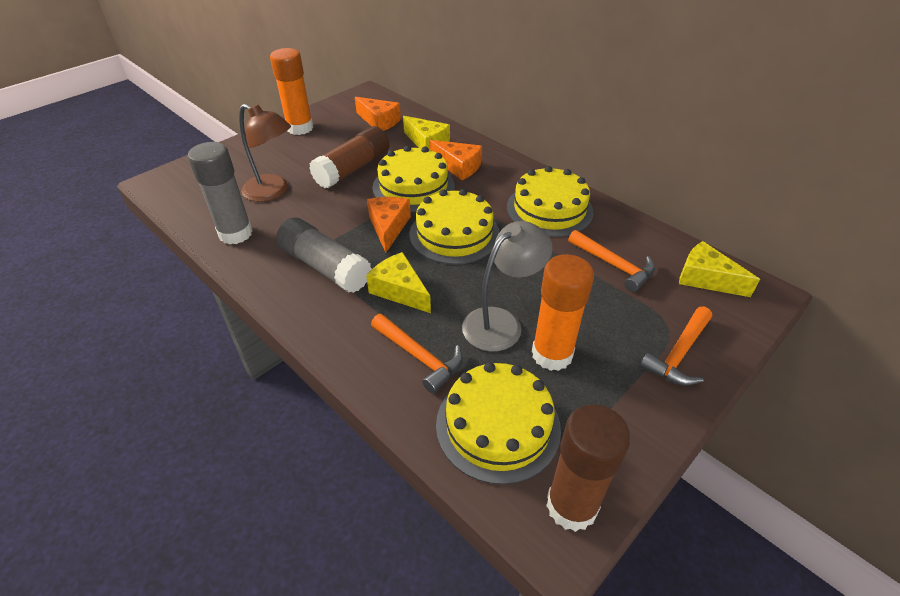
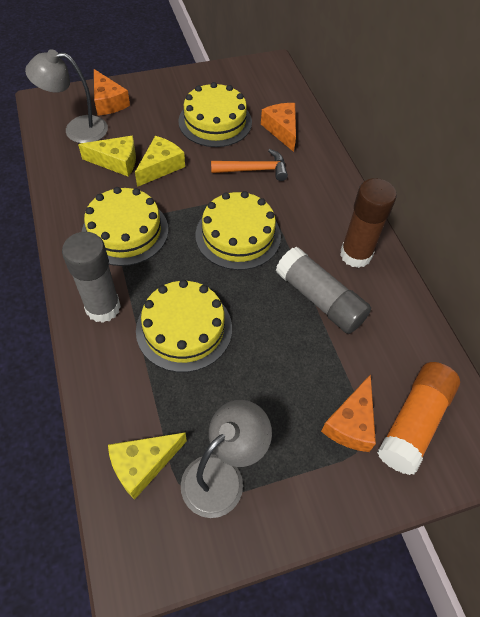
brown glue stick: 2 -> 1
brown lamp: 1 -> 0
grey lamp: 1 -> 2
orange glue stick: 2 -> 1
orange hammer: 3 -> 1

